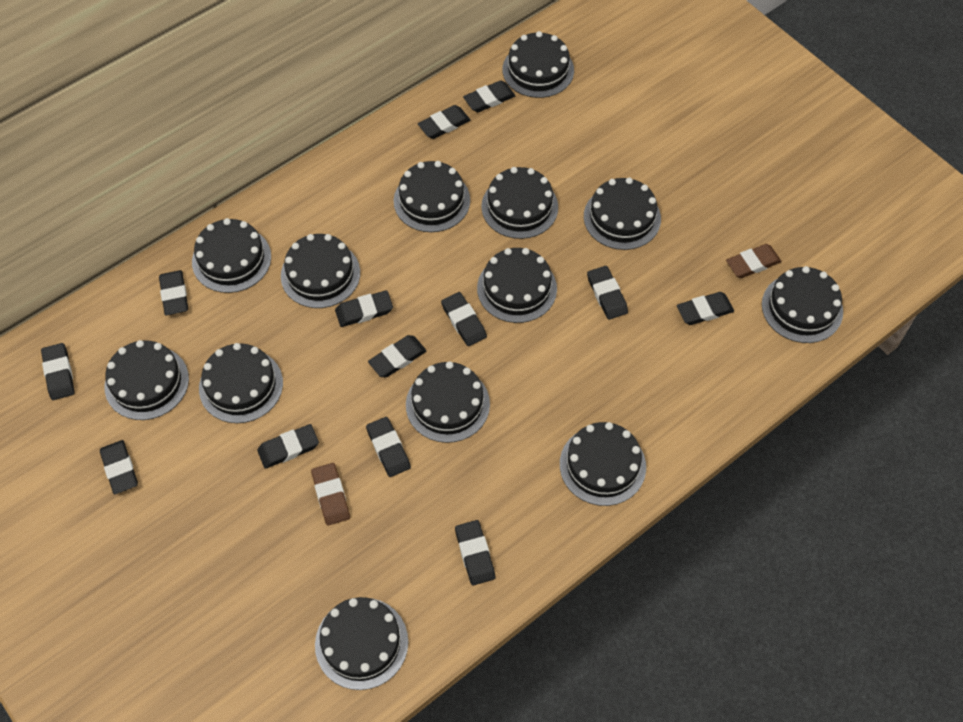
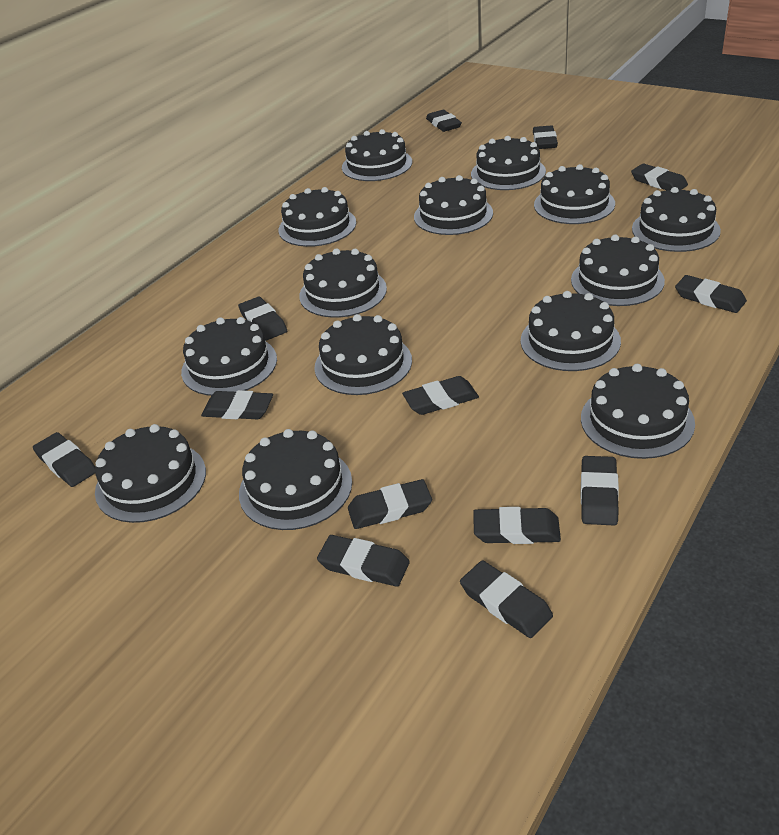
black cake: 13 -> 14
brown eraser: 2 -> 0

